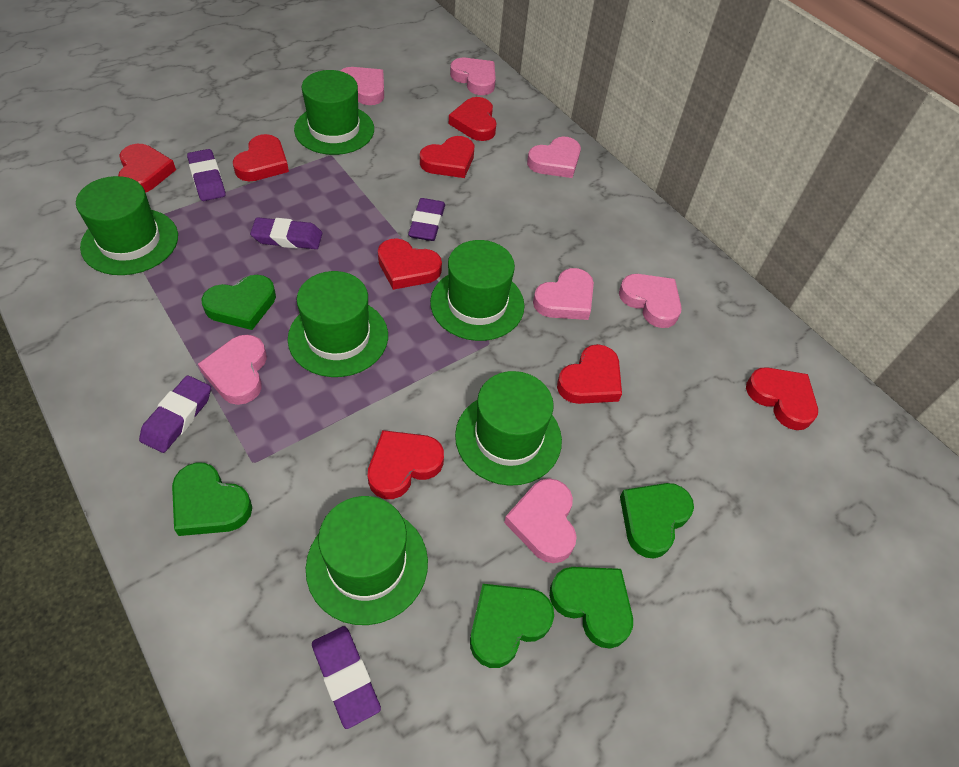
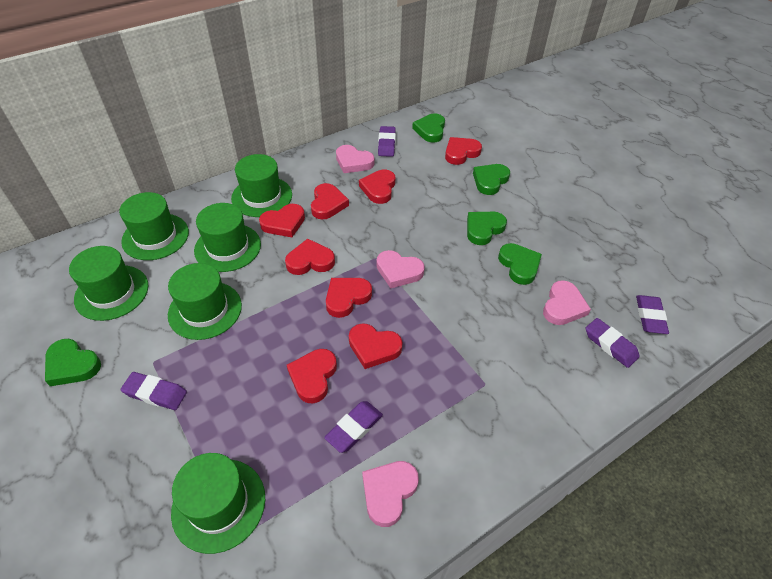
pink heart: 7 -> 4

